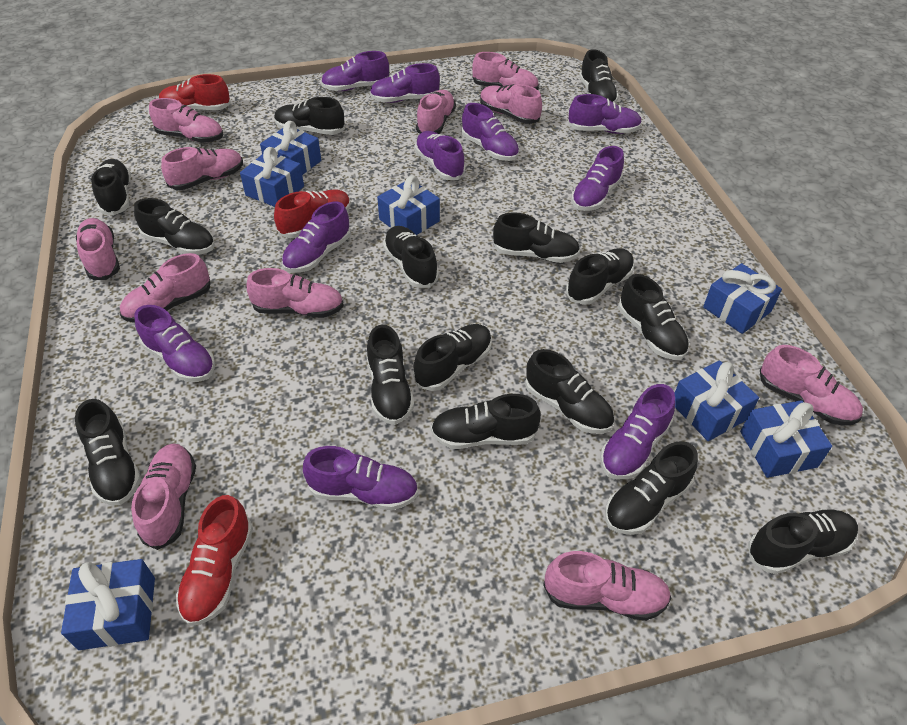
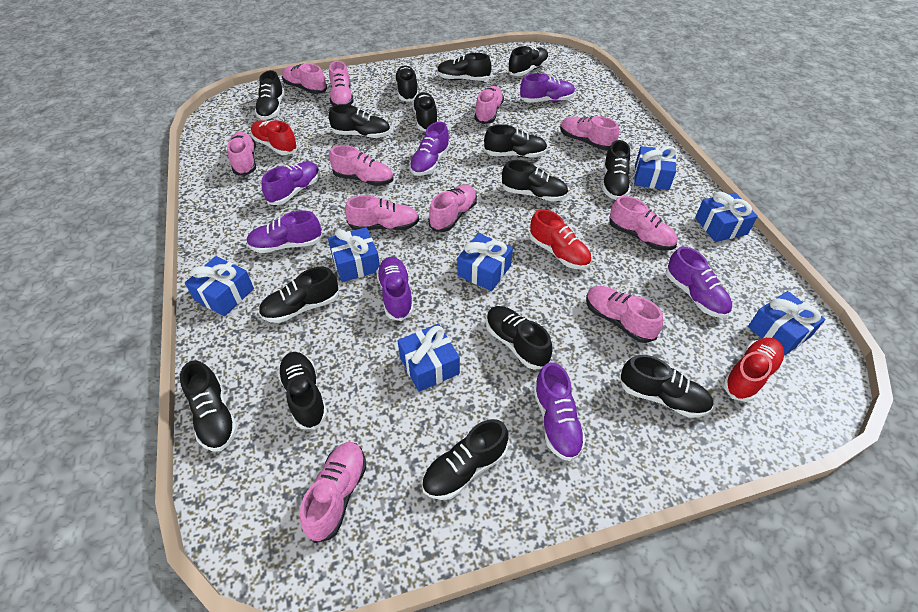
purple shoe: 10 -> 7

